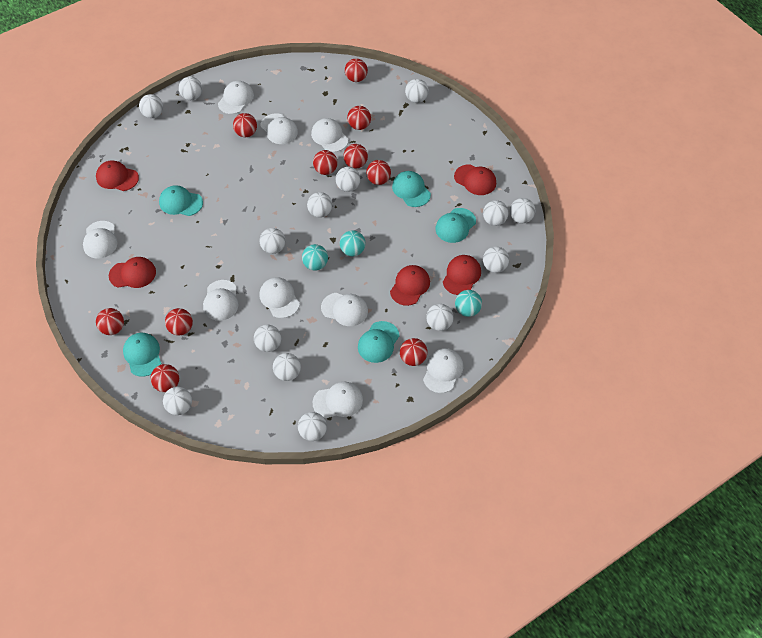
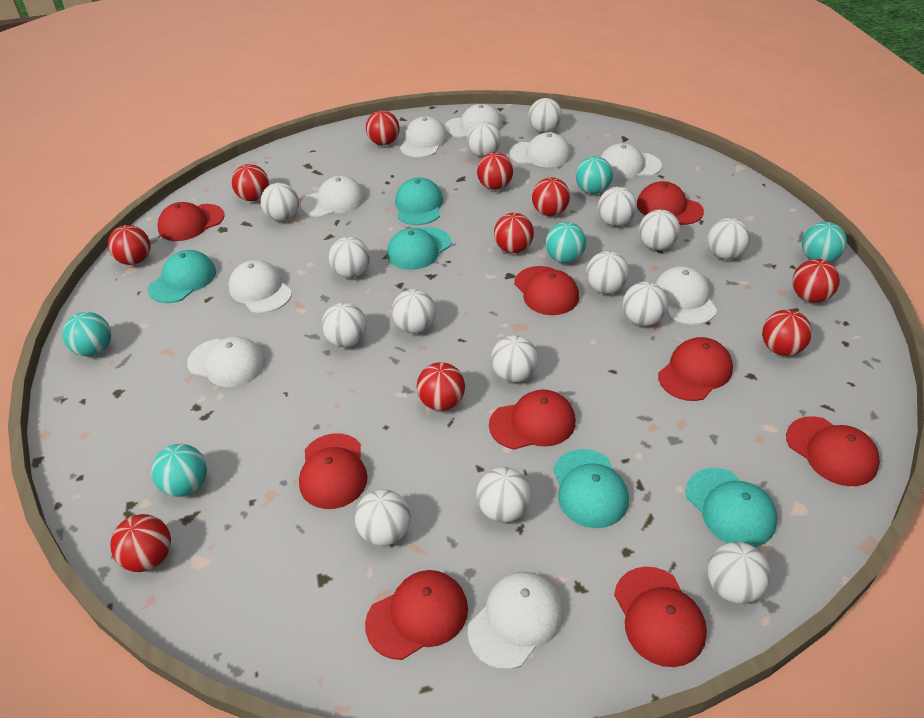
red cap: 5 -> 9
turquoise ball: 3 -> 5
white ball: 14 -> 15

